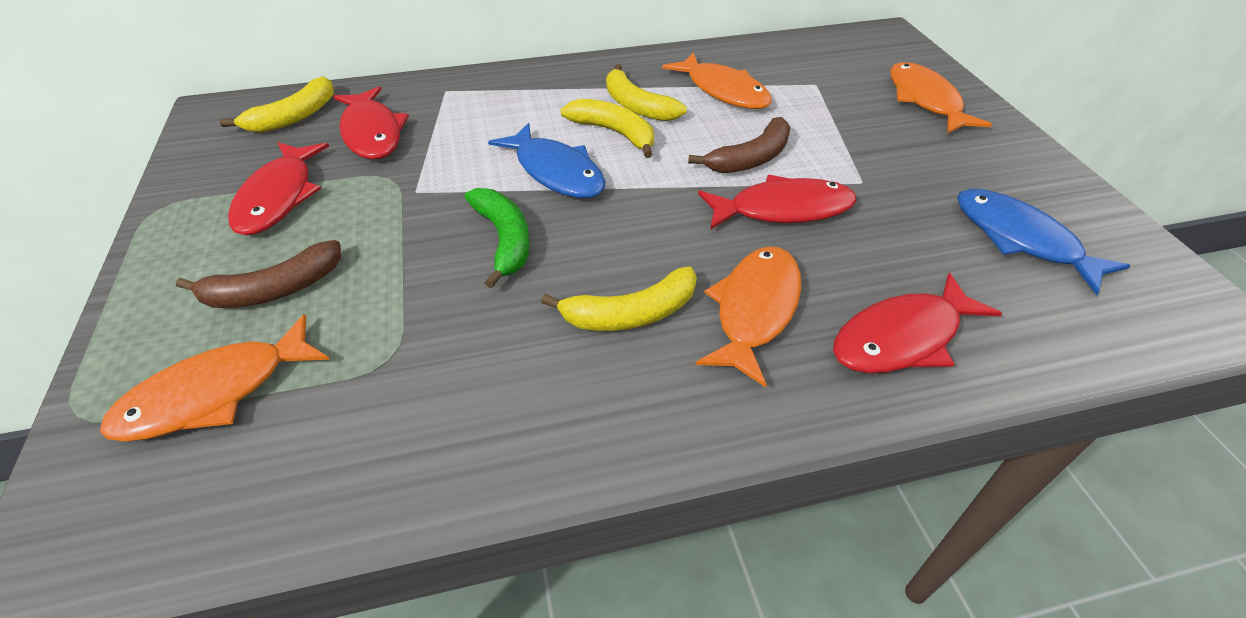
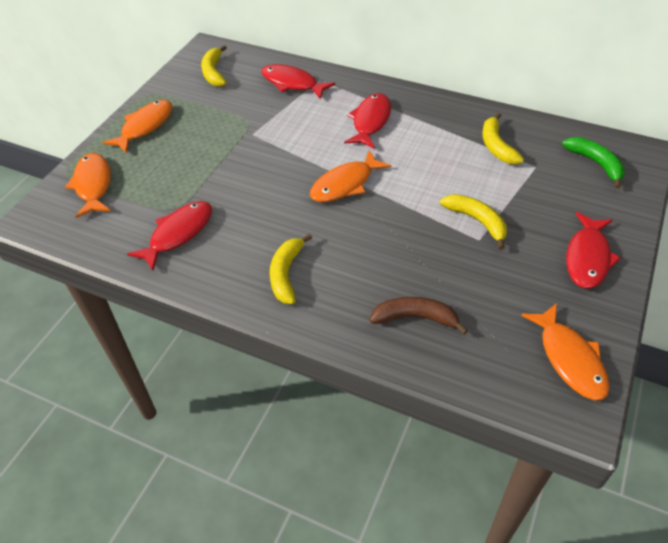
blue fish: 2 -> 0
brown banana: 2 -> 1

